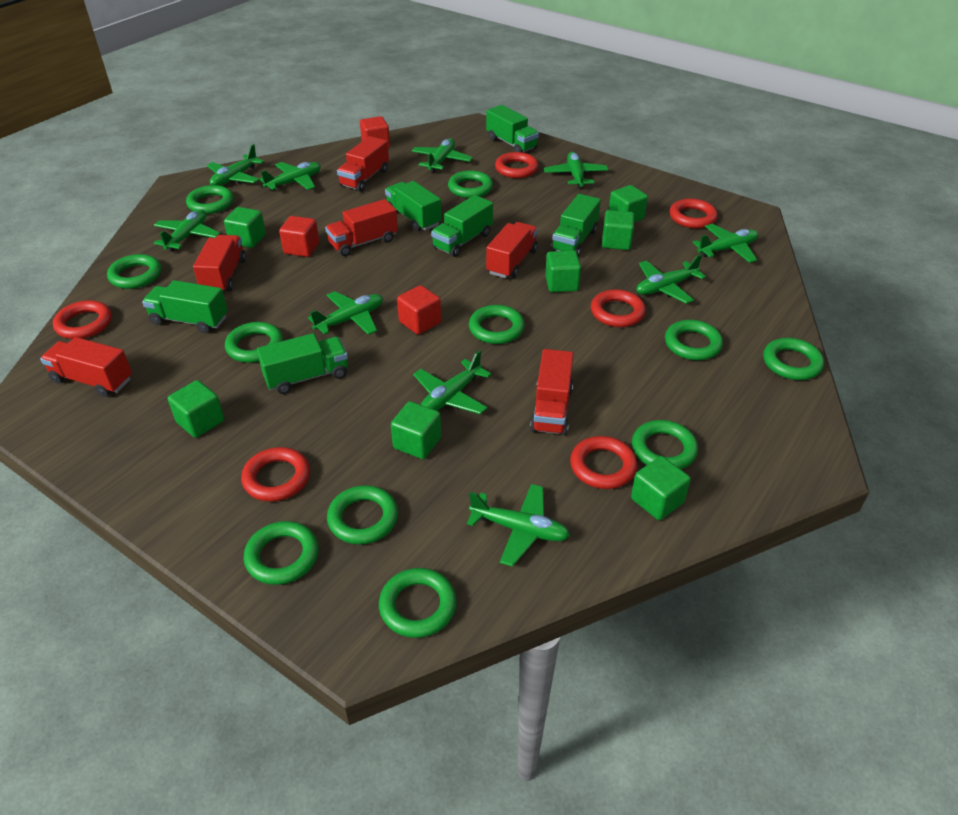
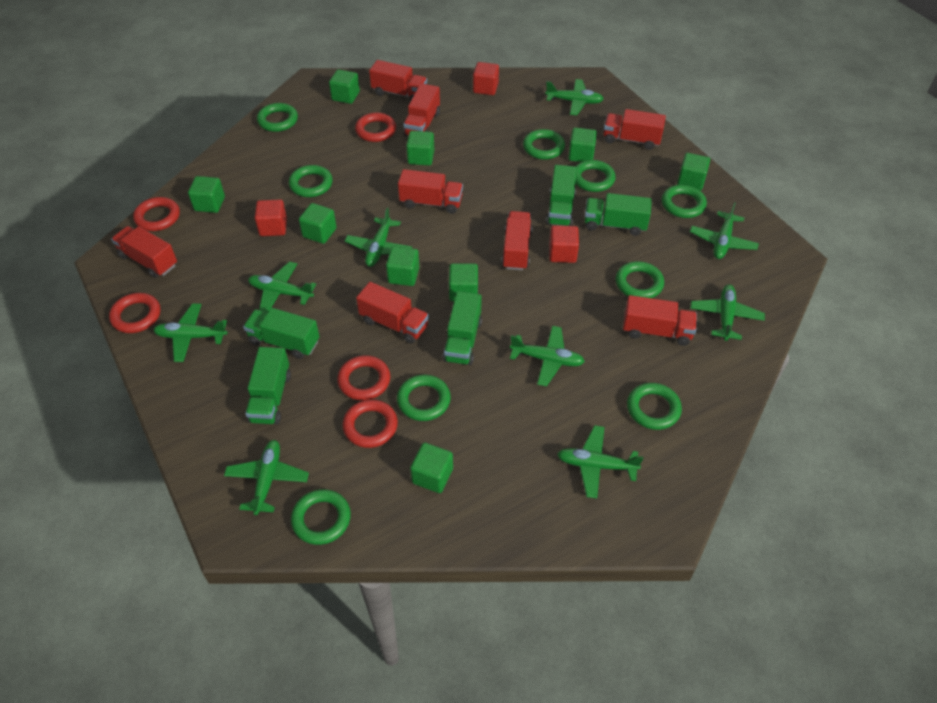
green cube: 7 -> 9
green plane: 10 -> 9
green ring: 11 -> 9
green truck: 6 -> 5
red ring: 6 -> 5
red truck: 6 -> 8

